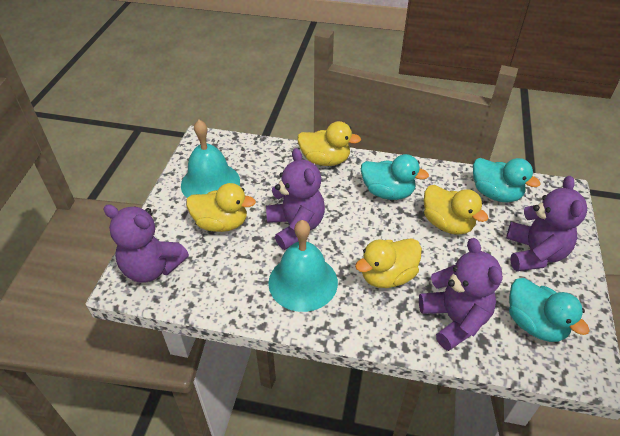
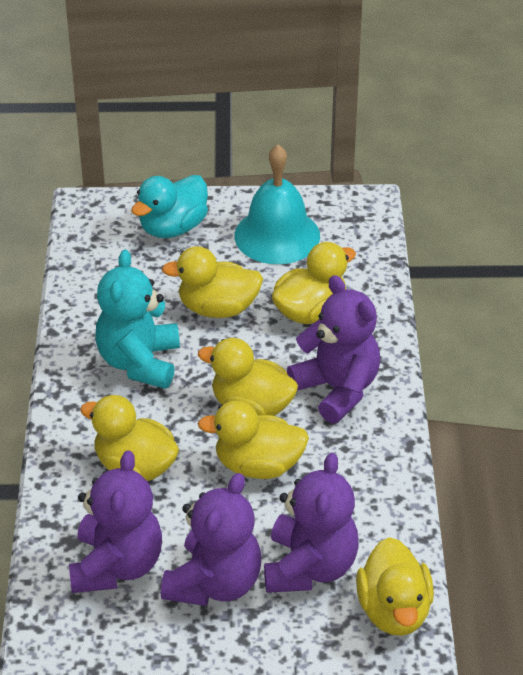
turquoise bell: 2 -> 1
turquoise duck: 3 -> 1
turquoise teddy bear: 0 -> 1
yellow duck: 4 -> 6

